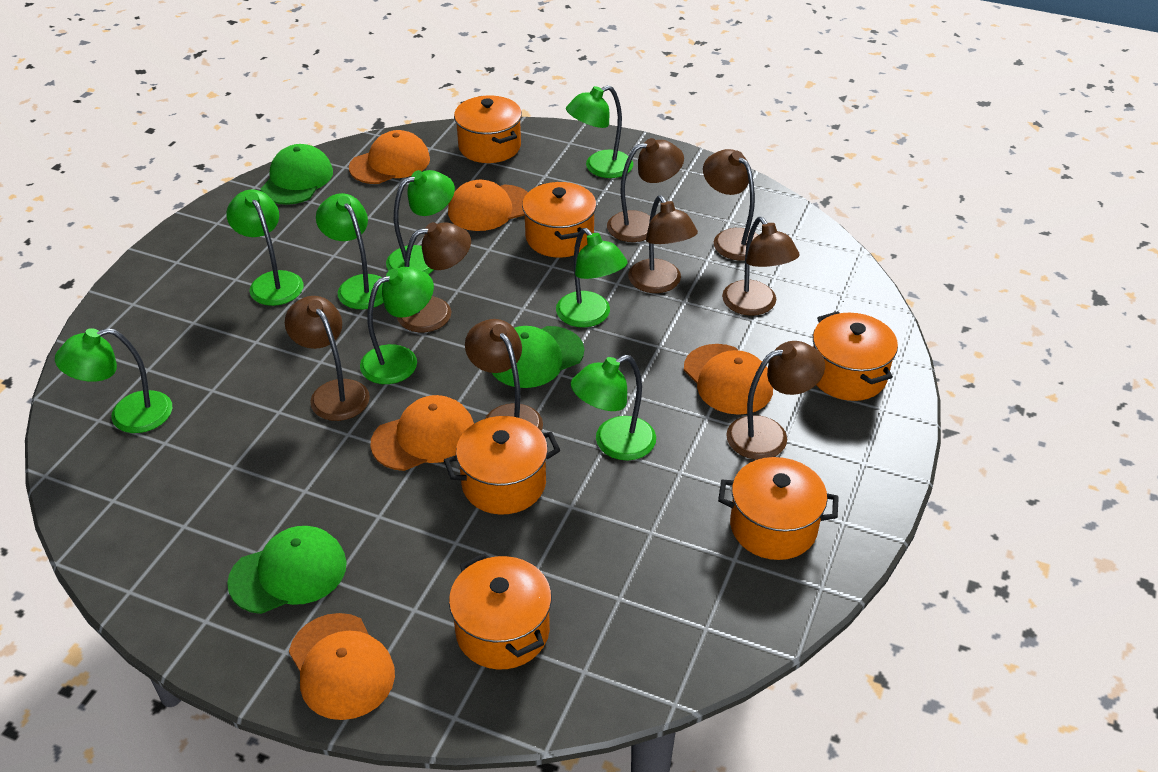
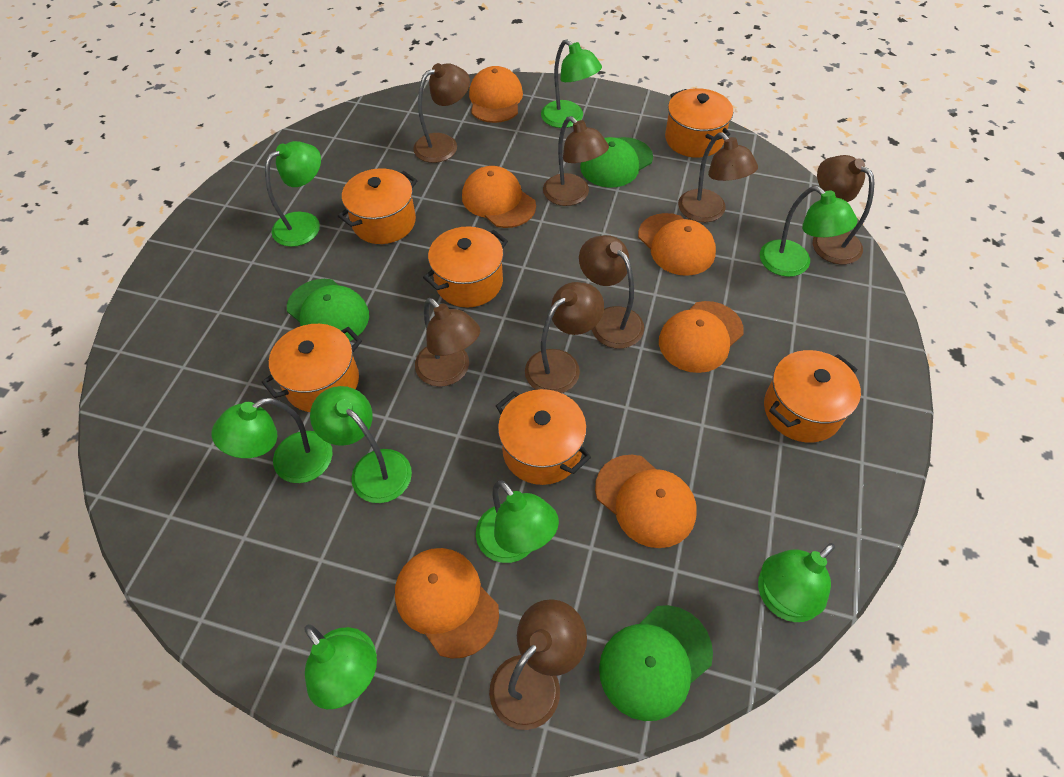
orange cap: 5 -> 6

